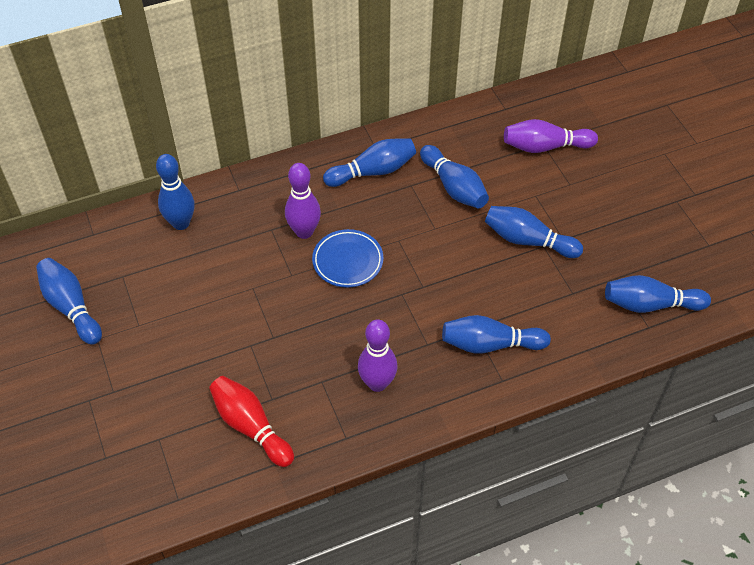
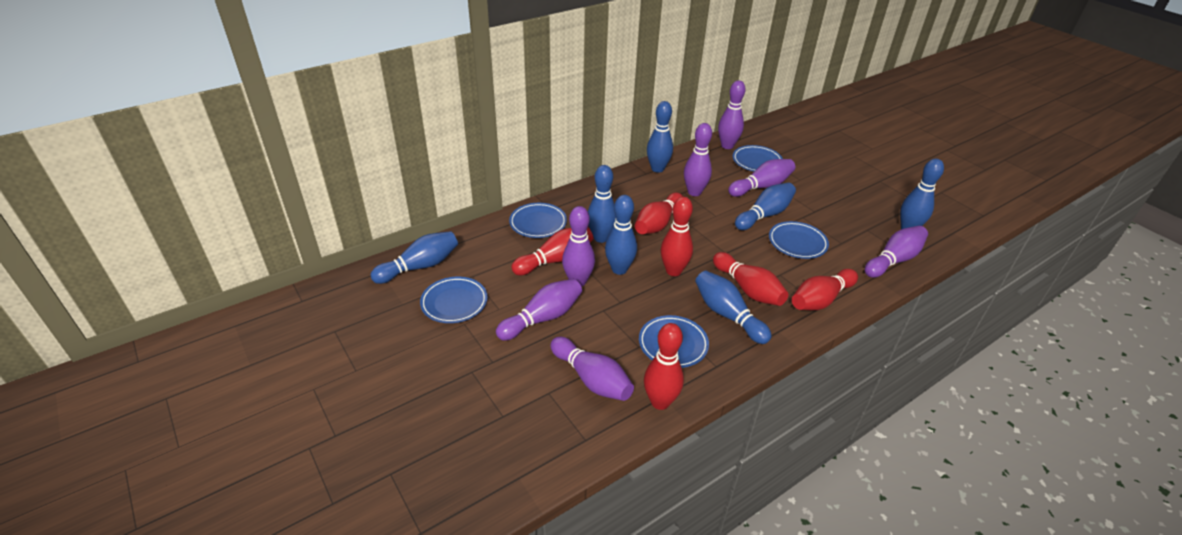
blue plate: 1 -> 5
purple bowling pin: 3 -> 7
red bowling pin: 1 -> 6

